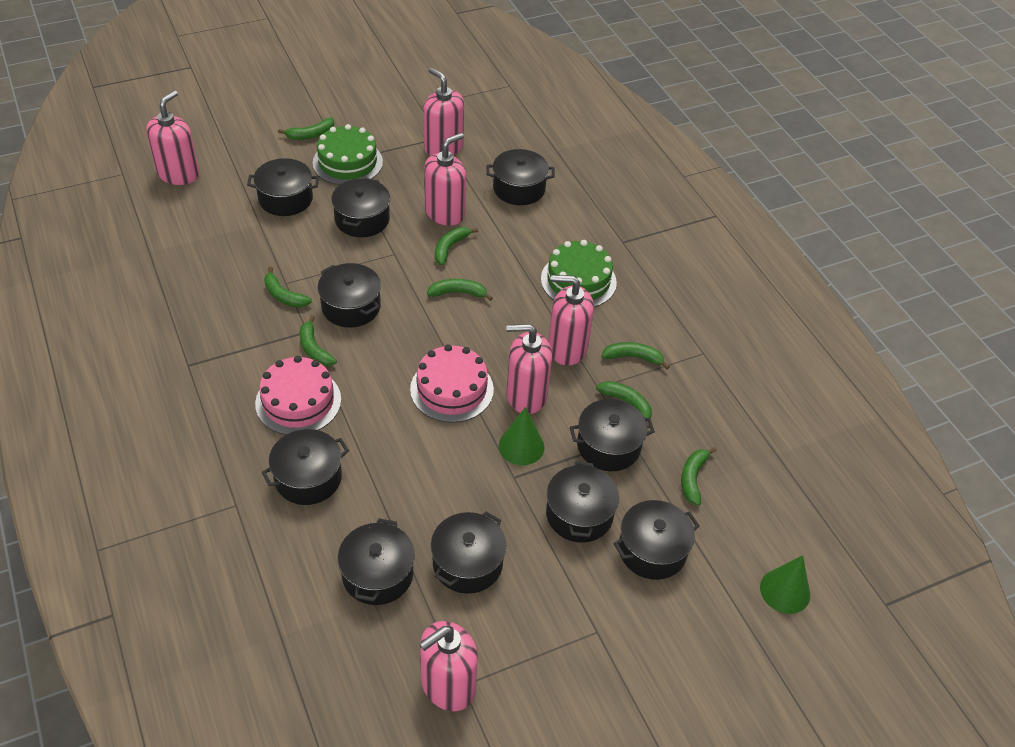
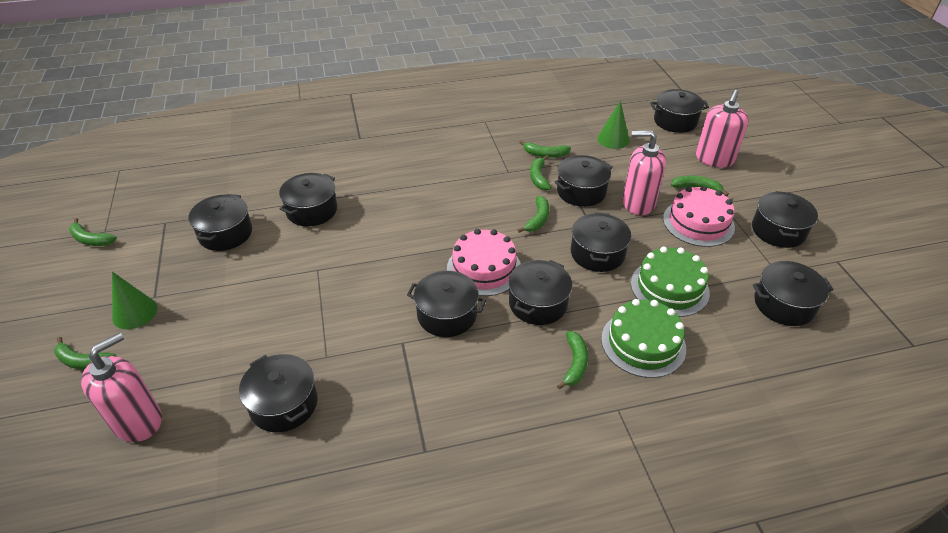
green banana: 8 -> 7
pink soap dispenser: 6 -> 3

